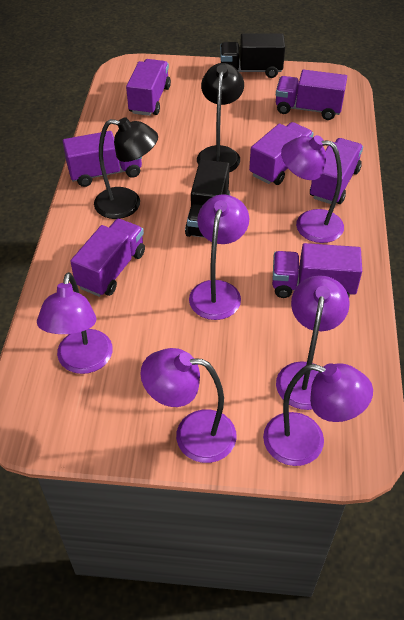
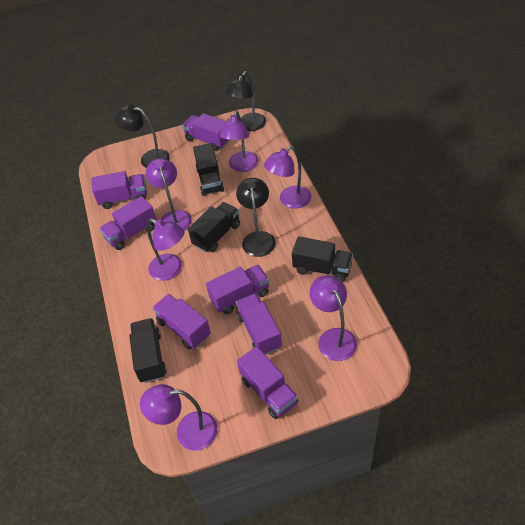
black lamp: 2 -> 3
black truck: 2 -> 4

